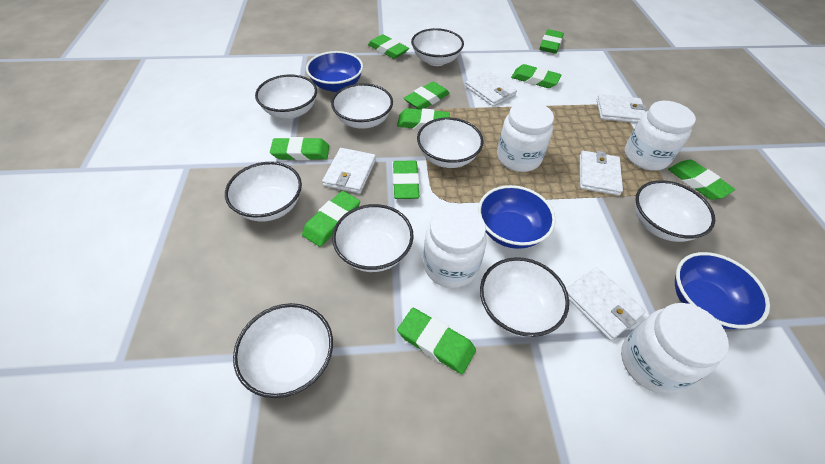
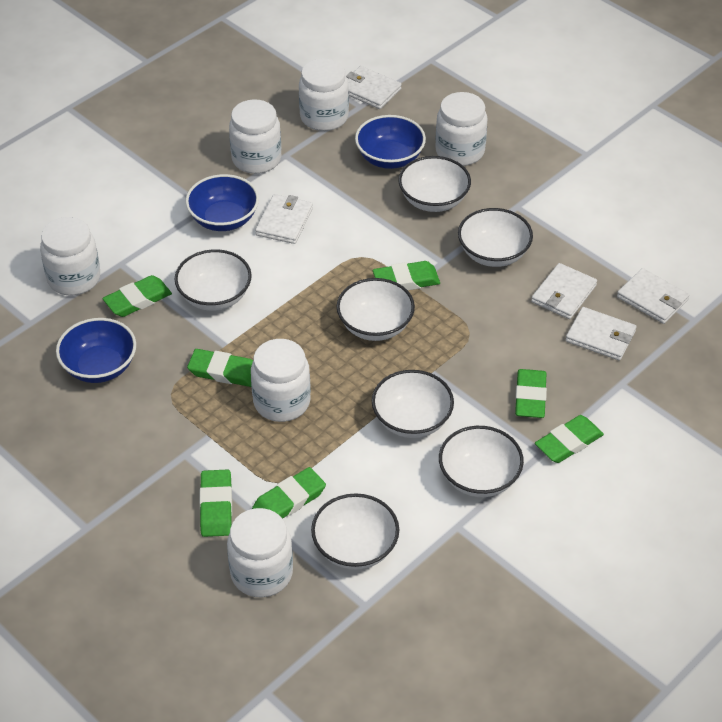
green eraser: 10 -> 7
white bowl: 9 -> 7
white jar: 4 -> 6

